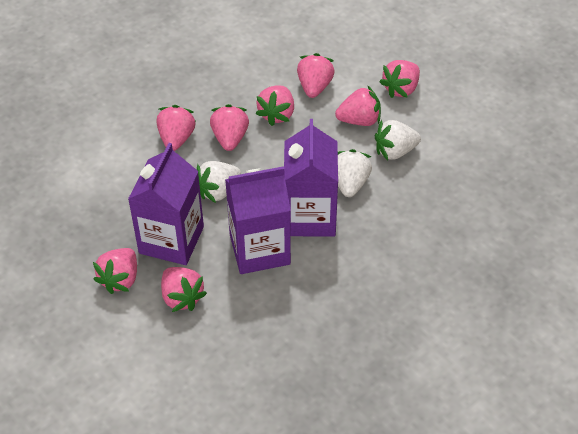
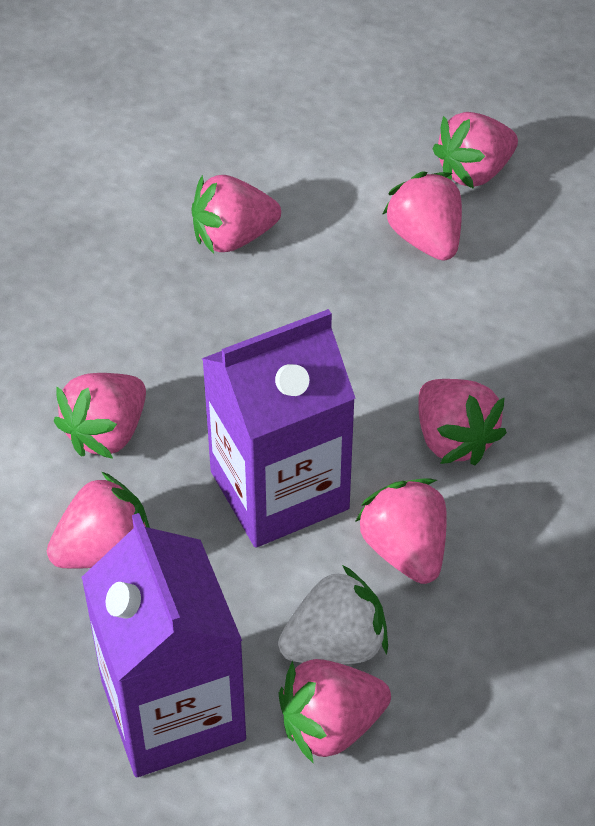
purple carton: 3 -> 2
white strawberry: 3 -> 1

